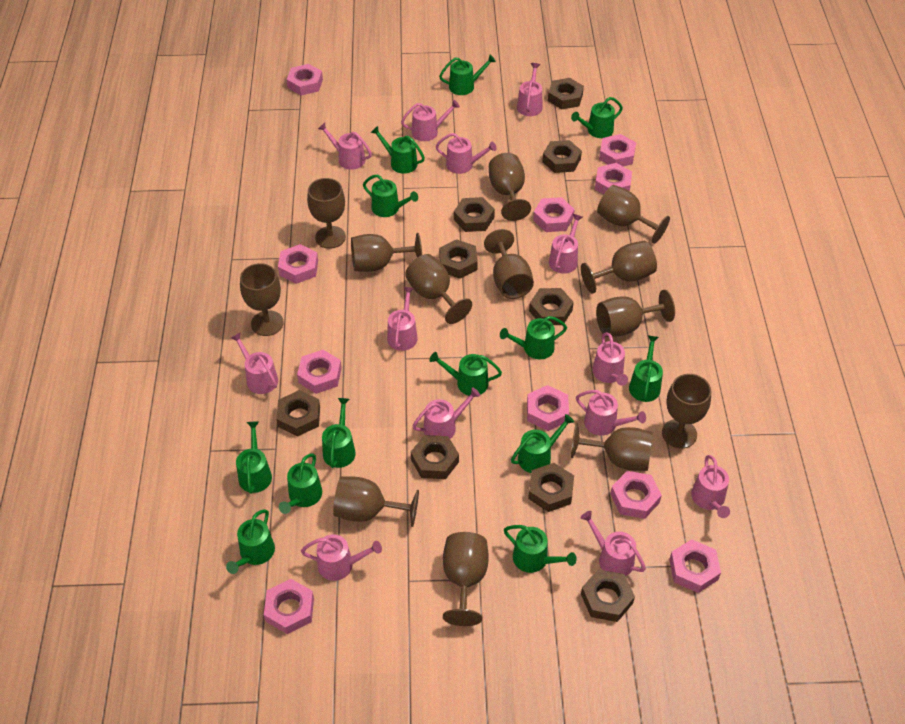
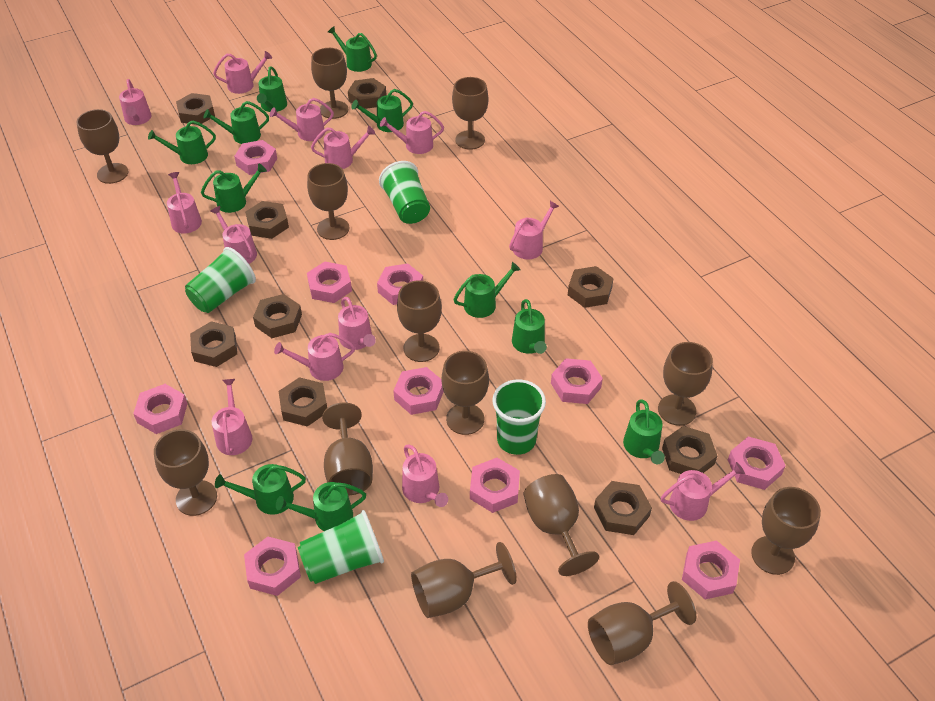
green cup: 0 -> 4
green watering can: 13 -> 11

